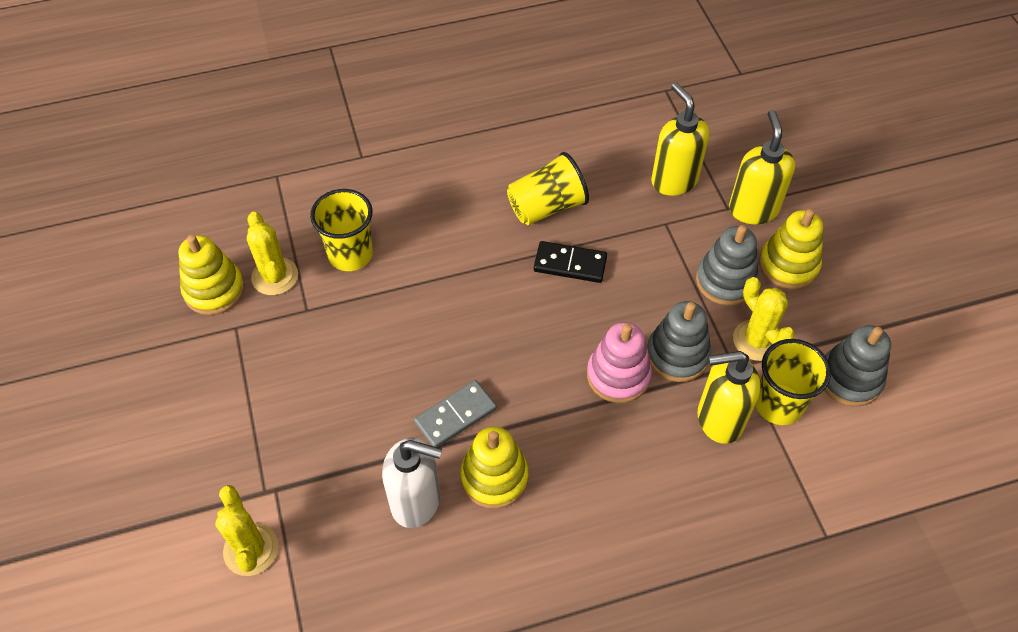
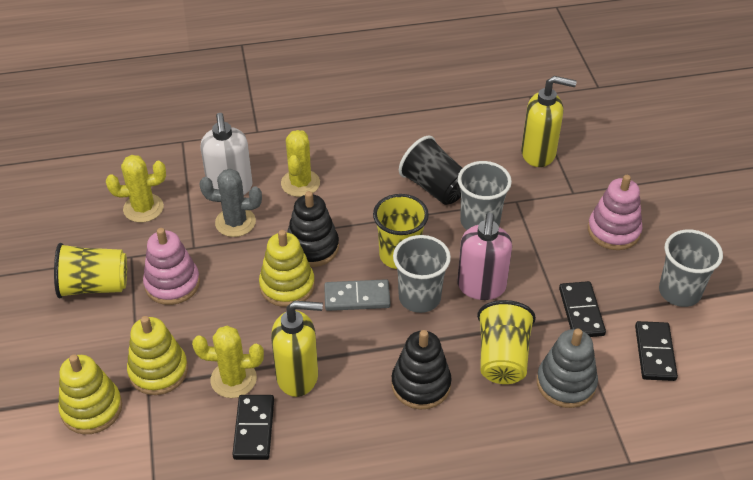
black cup: 0 -> 1
black domino: 1 -> 3
black stacking toy: 0 -> 2
grey cactus: 0 -> 1
grey cup: 0 -> 3
grey stacking toy: 3 -> 1
pink soap dispenser: 0 -> 1
pink stacking toy: 1 -> 2
yellow soap dispenser: 3 -> 2

